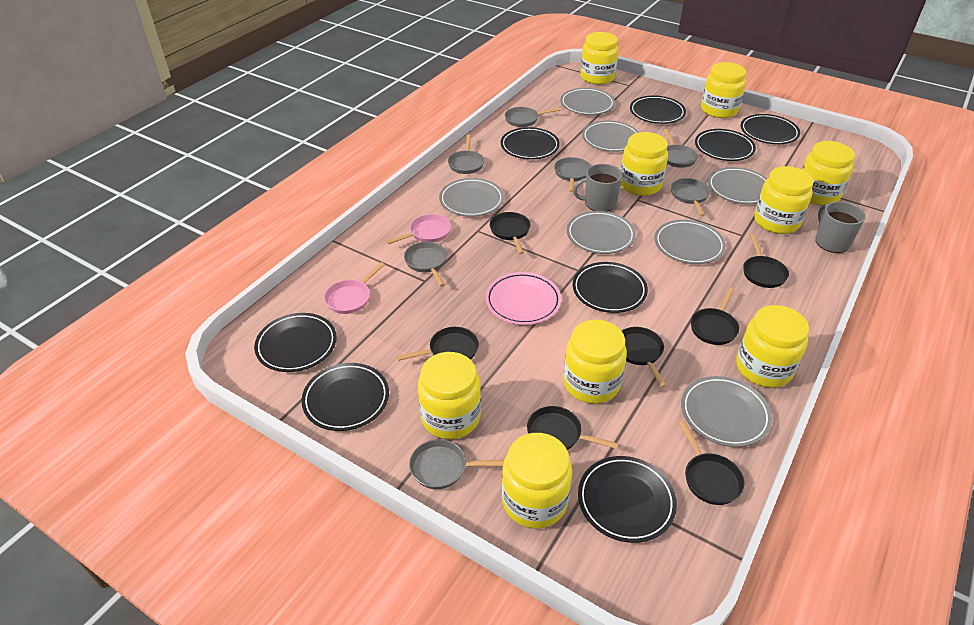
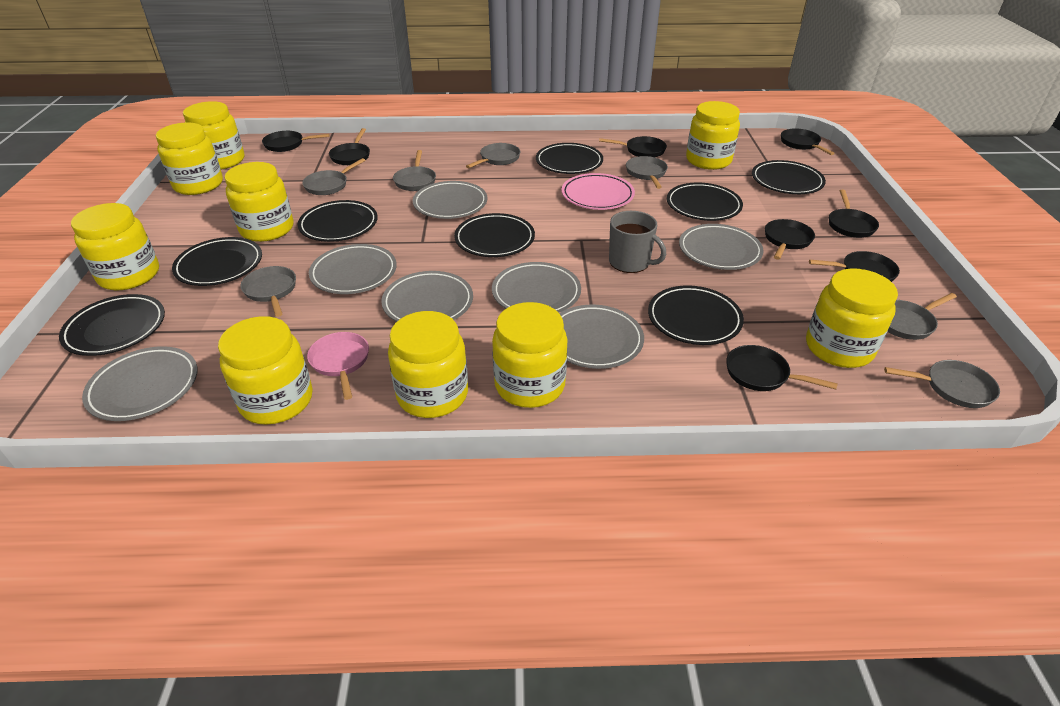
black pan: 7 -> 8
grey mug: 2 -> 1
pink pan: 2 -> 1

